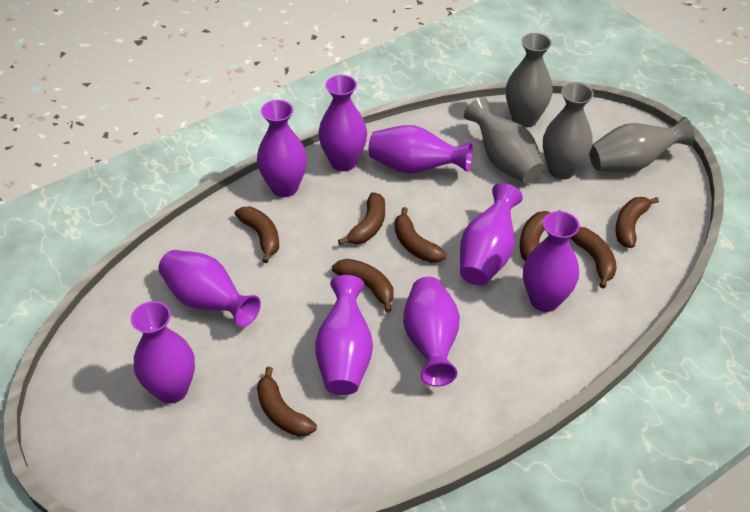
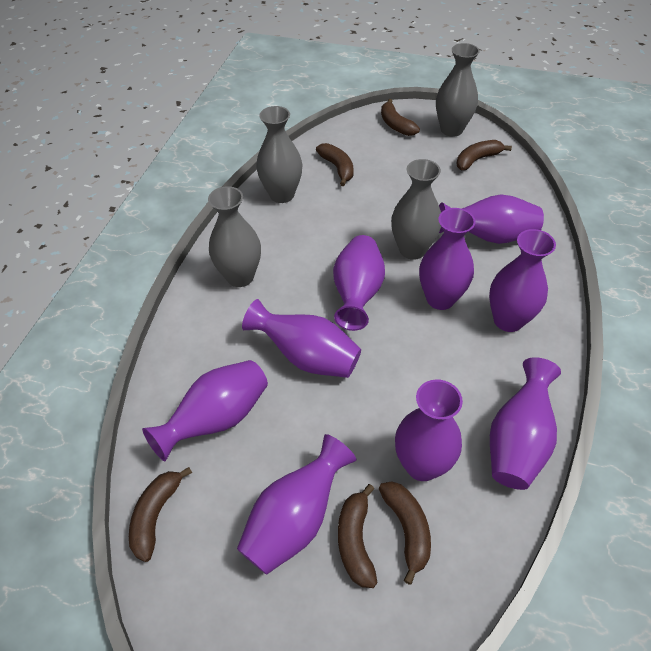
brown banana: 8 -> 6

